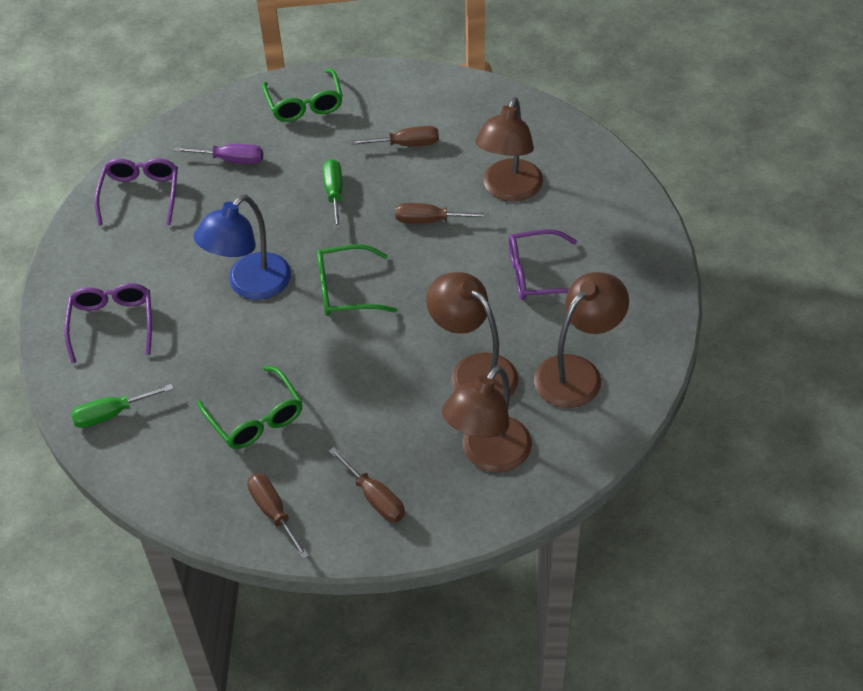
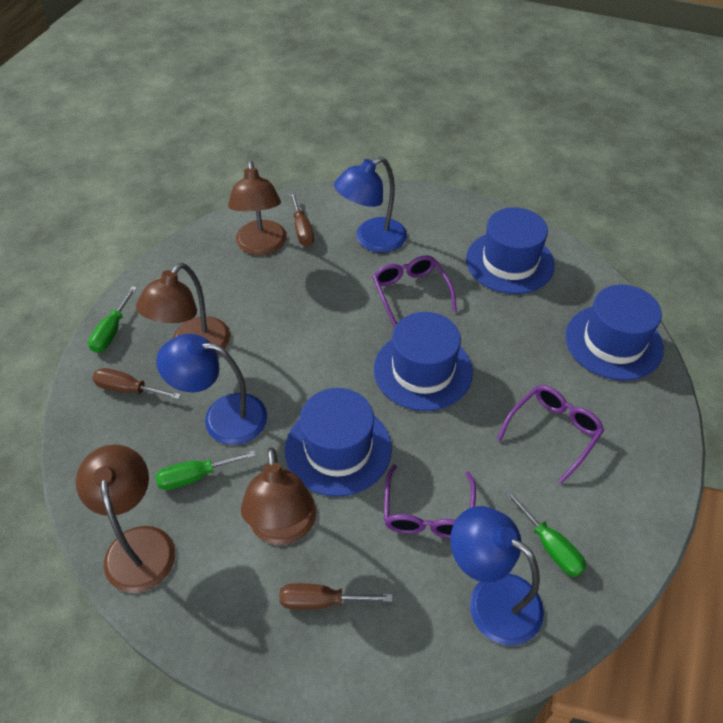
blue hat: 0 -> 4
blue lamp: 1 -> 3
brown screwdriver: 4 -> 3
green glasses: 3 -> 0
green screwdriver: 2 -> 3
purple screwdriver: 1 -> 0

